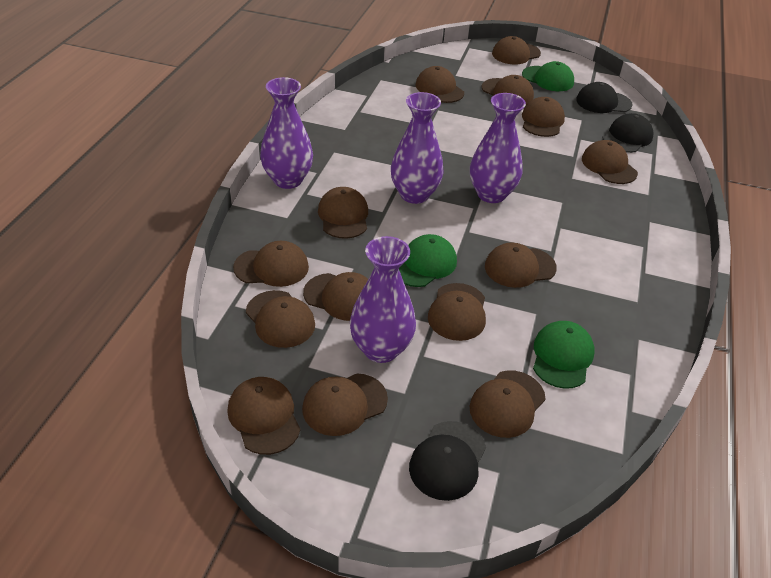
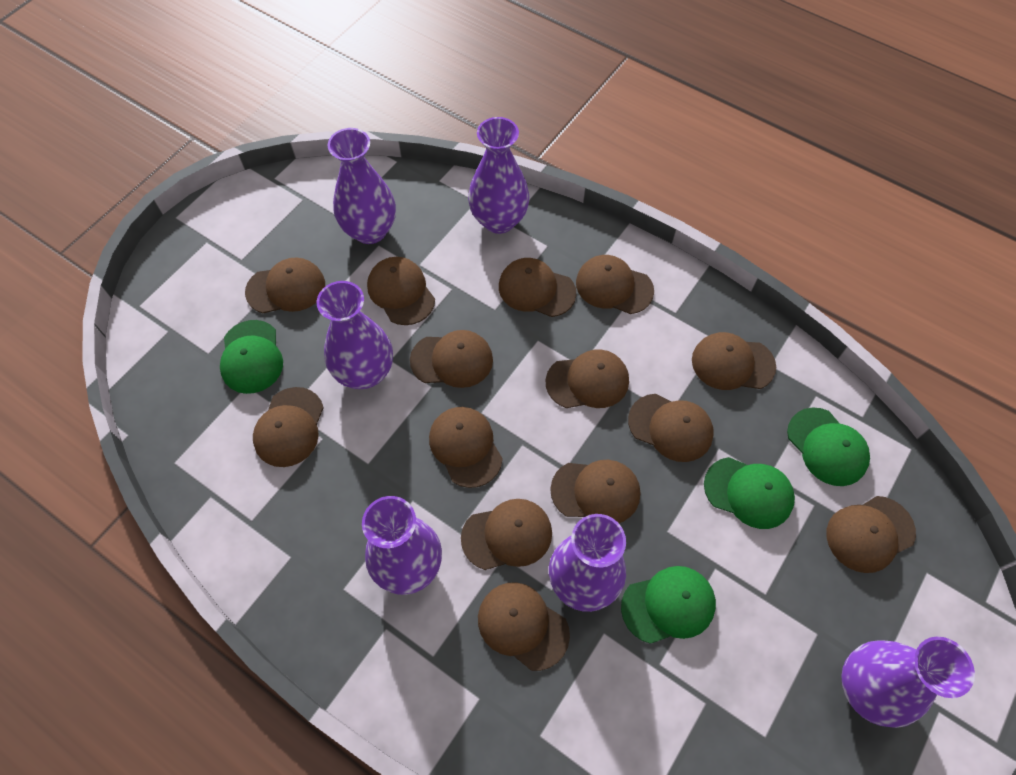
black cap: 3 -> 0
green cap: 3 -> 4
purple vase: 4 -> 6

